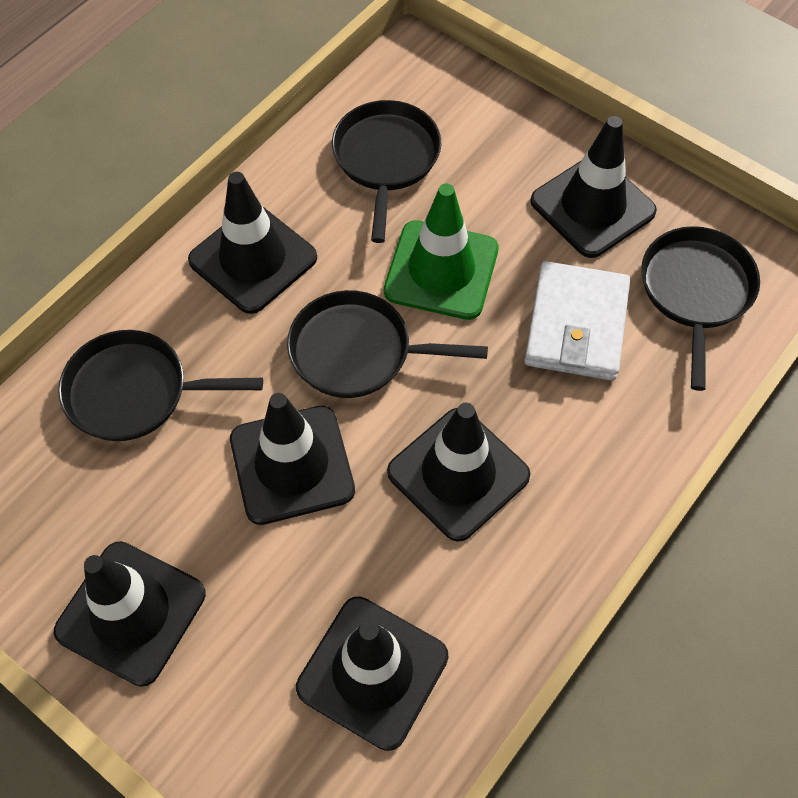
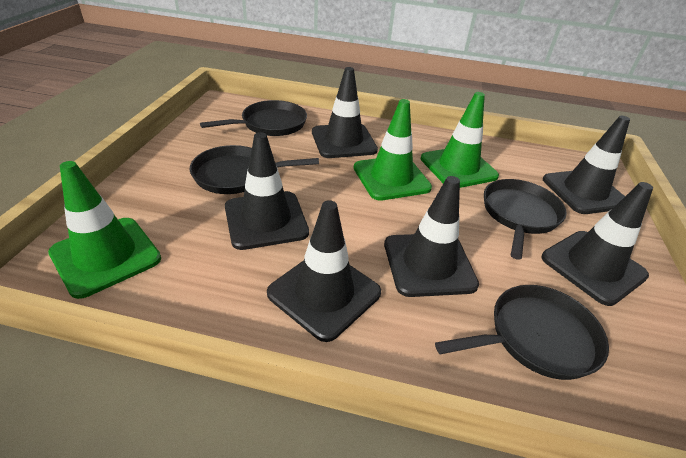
green traffic cone: 1 -> 3
white wallet: 1 -> 0

